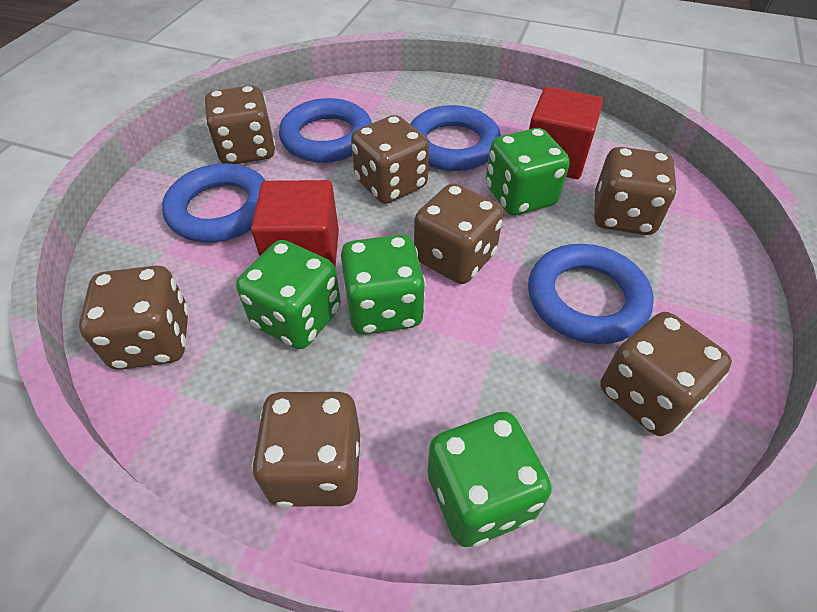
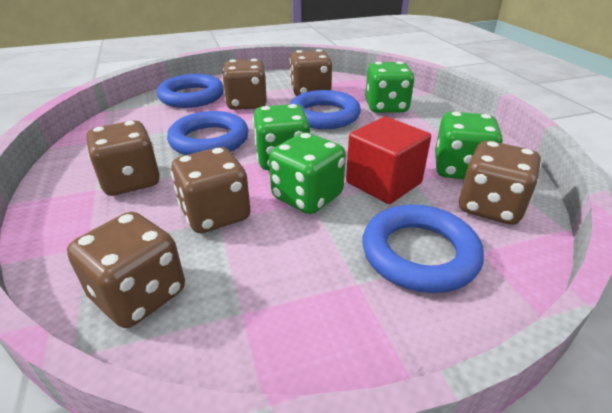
brown dice: 7 -> 6
red cube: 2 -> 1

